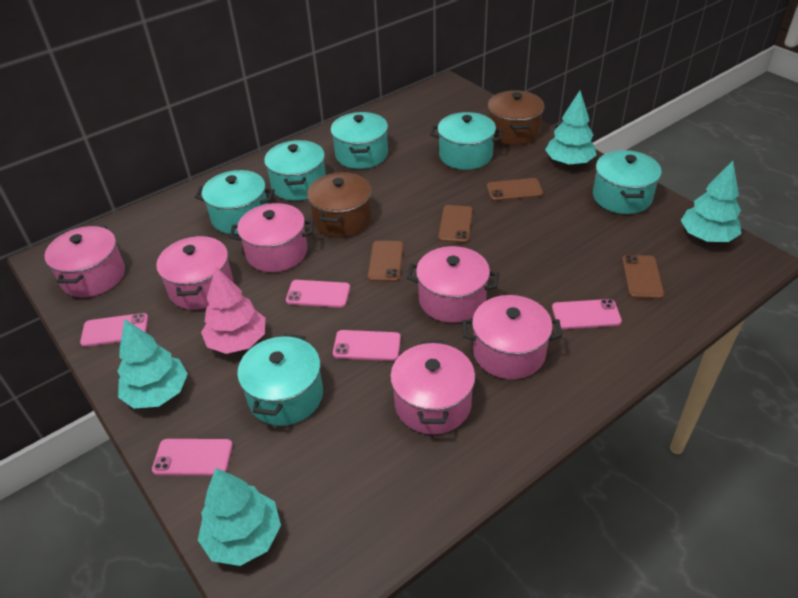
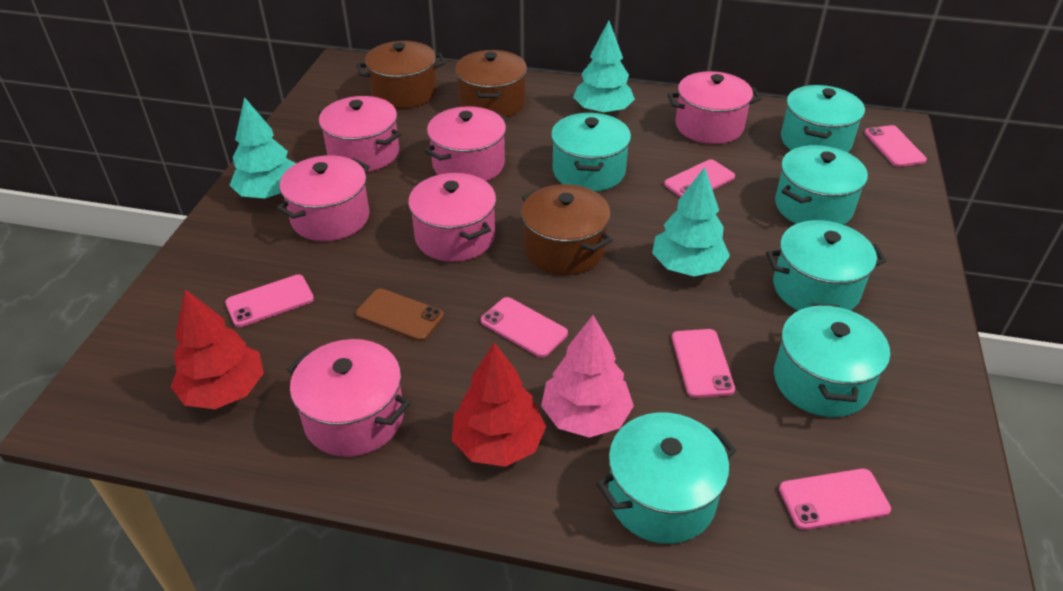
brown phone: 4 -> 1
brown pot: 2 -> 3
pink phone: 5 -> 6
red tree: 0 -> 2
turquoise tree: 4 -> 3

